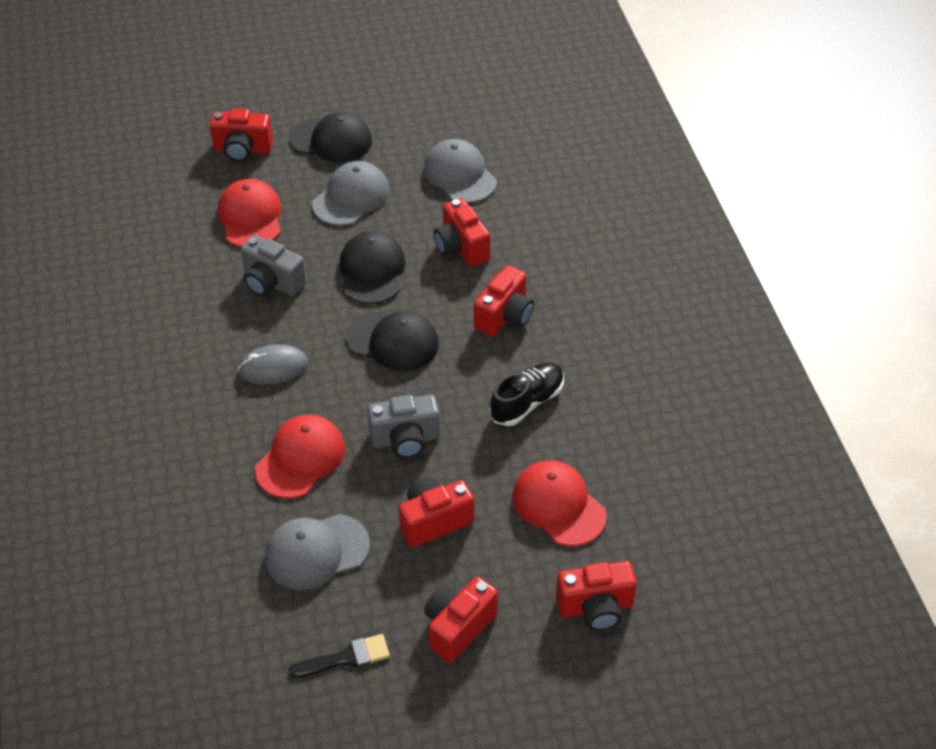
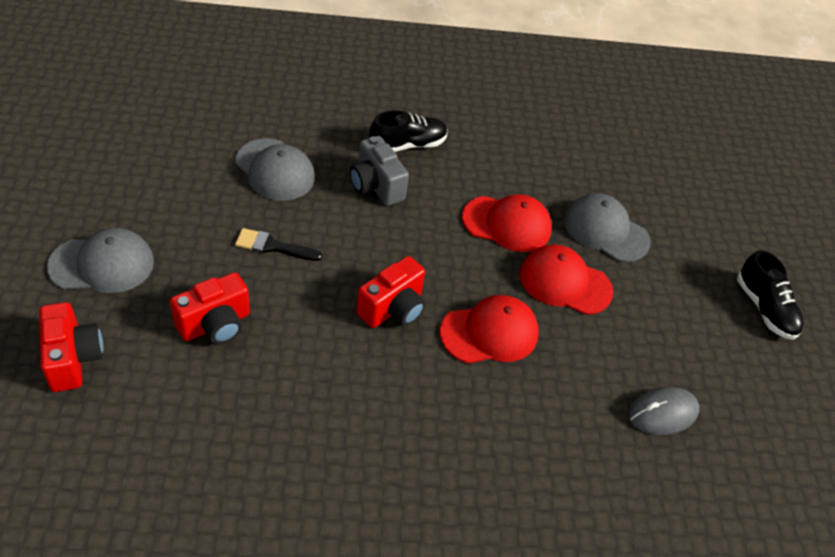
black cap: 3 -> 0
black shoe: 1 -> 2
grey camera: 2 -> 1
red camera: 6 -> 3

